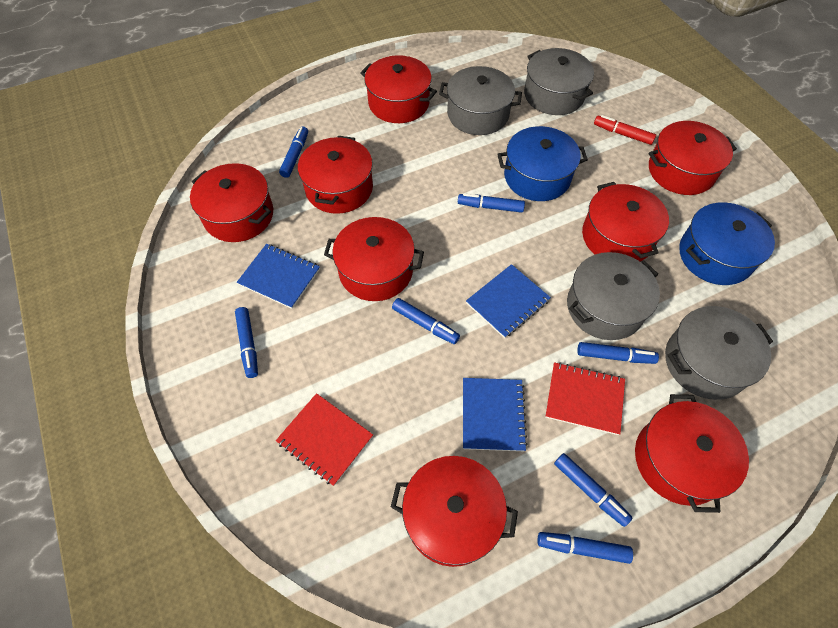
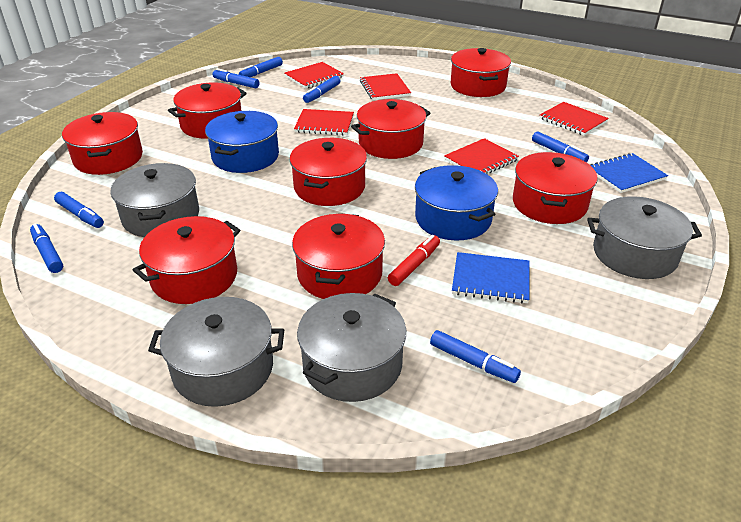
blue notebook: 3 -> 2
red notebook: 2 -> 5

